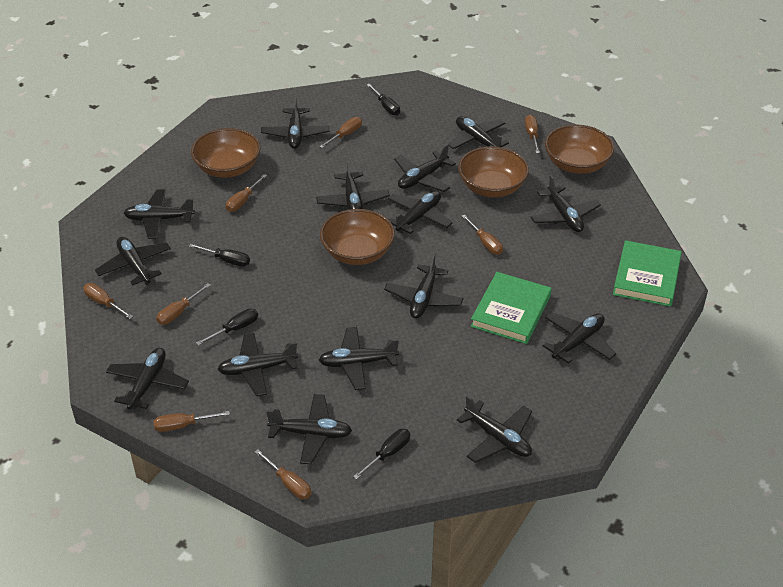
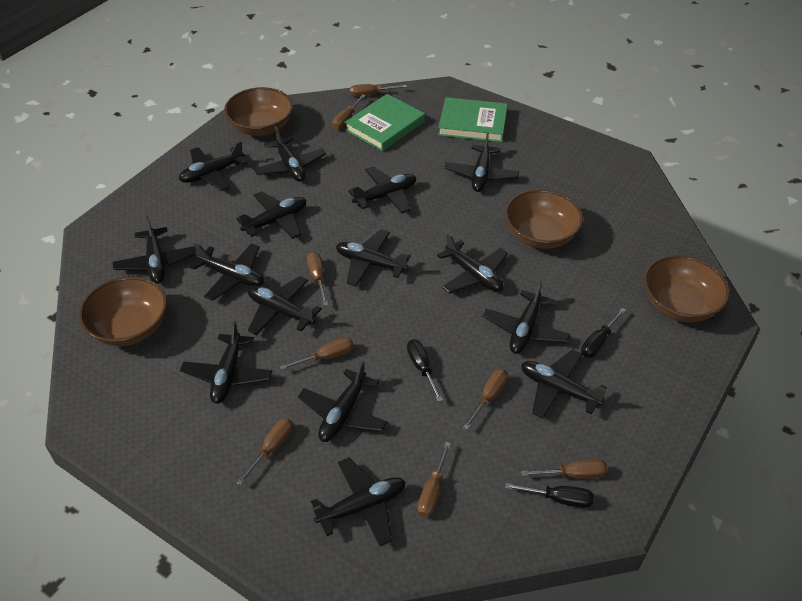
black screwdriver: 4 -> 3

